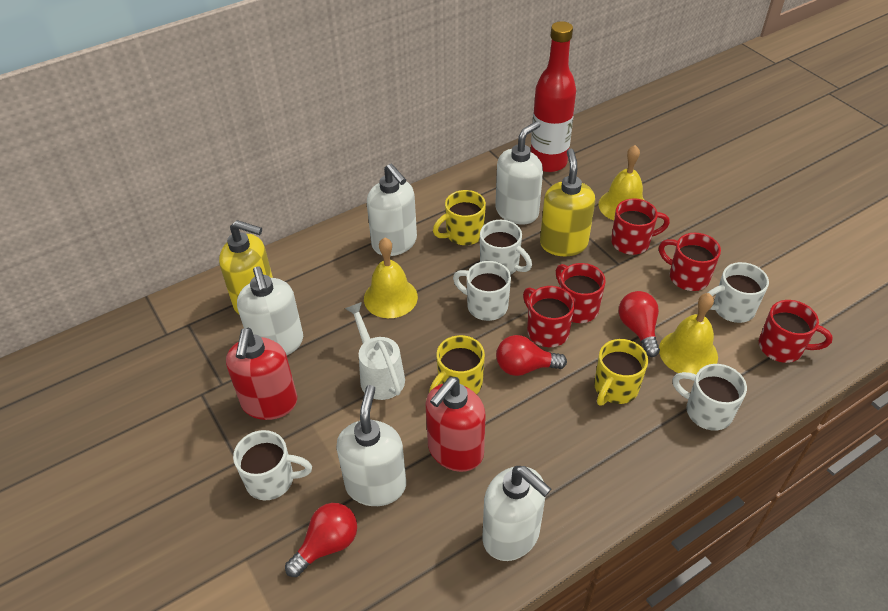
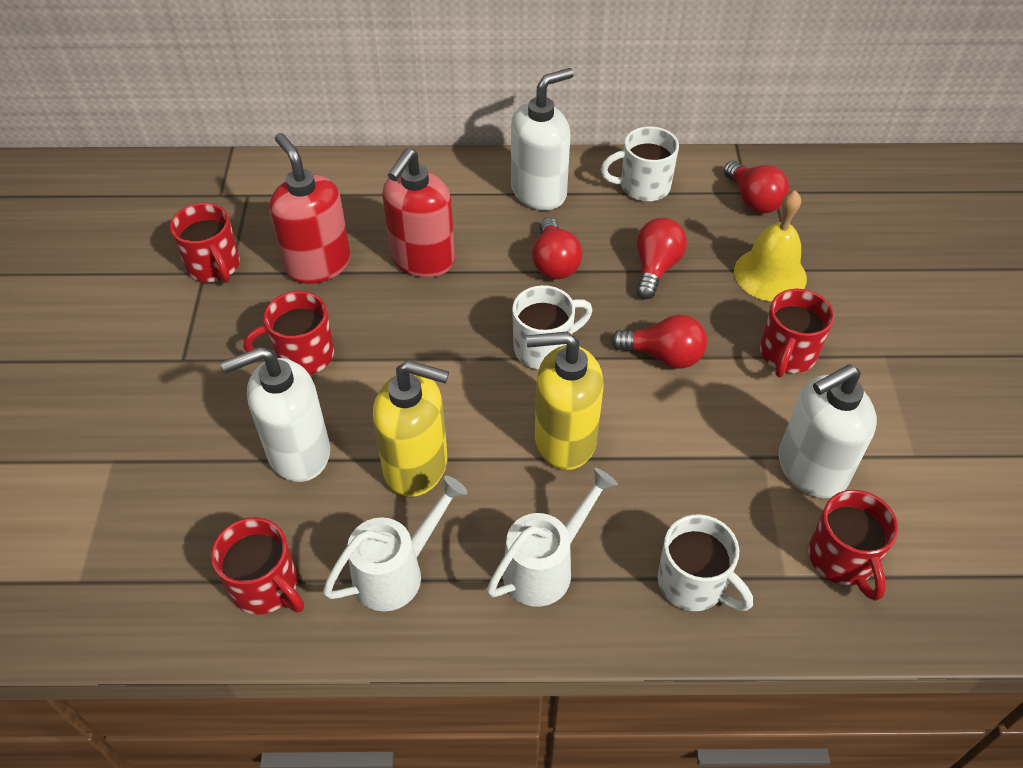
red bottle: 1 -> 0
red light bulb: 3 -> 4
white mug: 5 -> 3
white soap dispenser: 5 -> 3
white watering can: 1 -> 2
yellow bell: 3 -> 1
yellow mug: 3 -> 0

